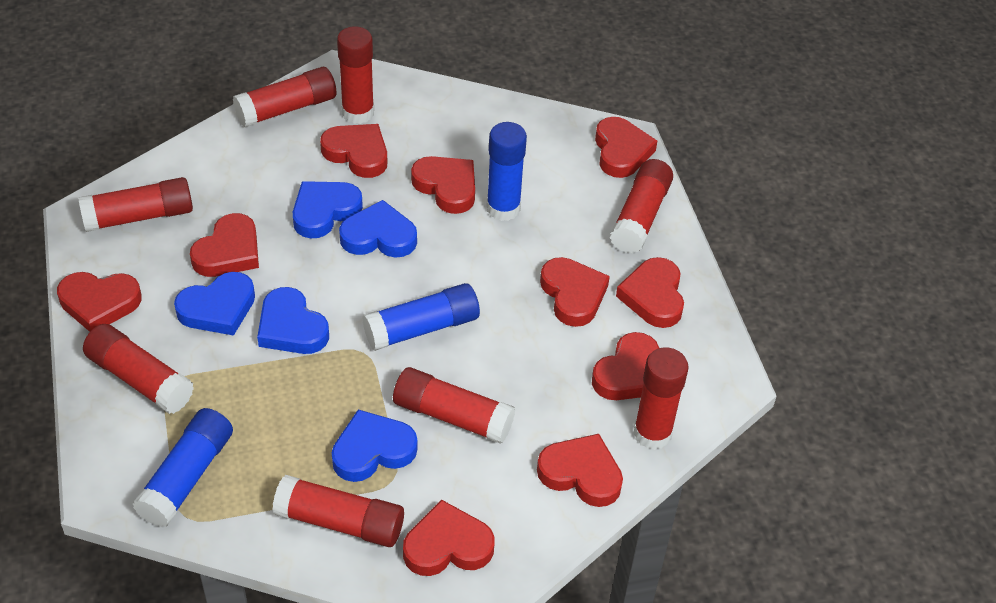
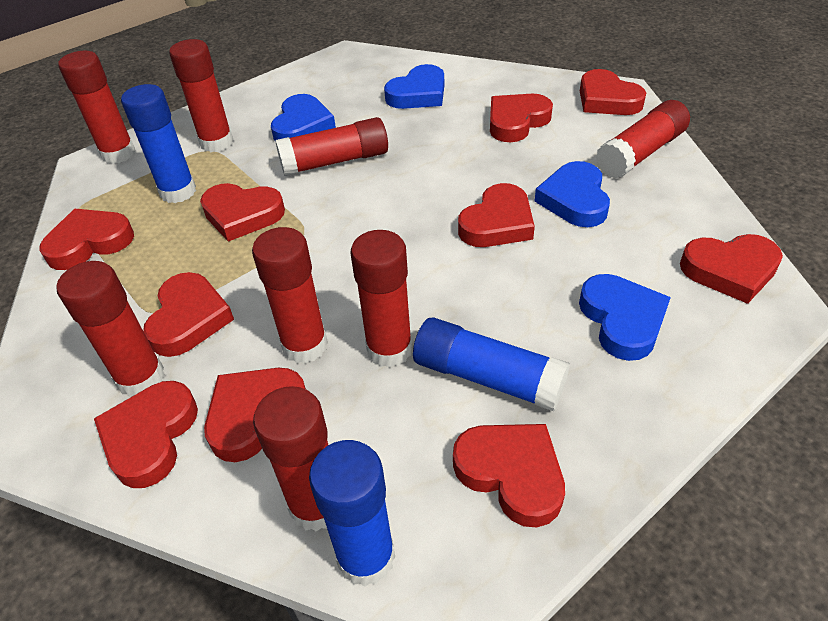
blue heart: 5 -> 4

